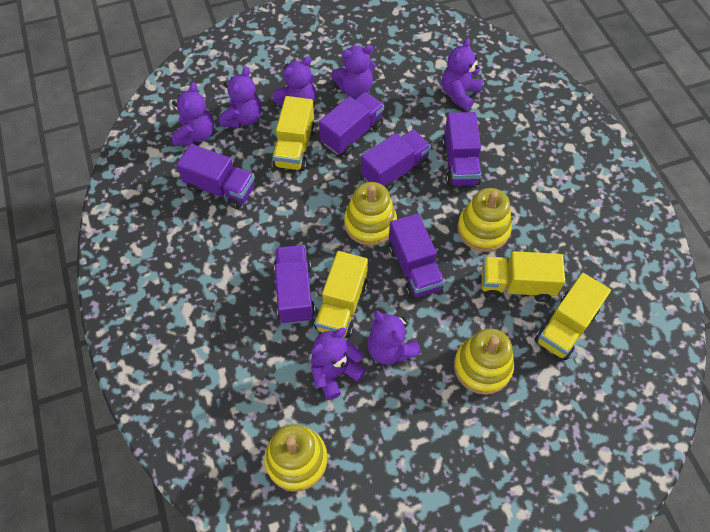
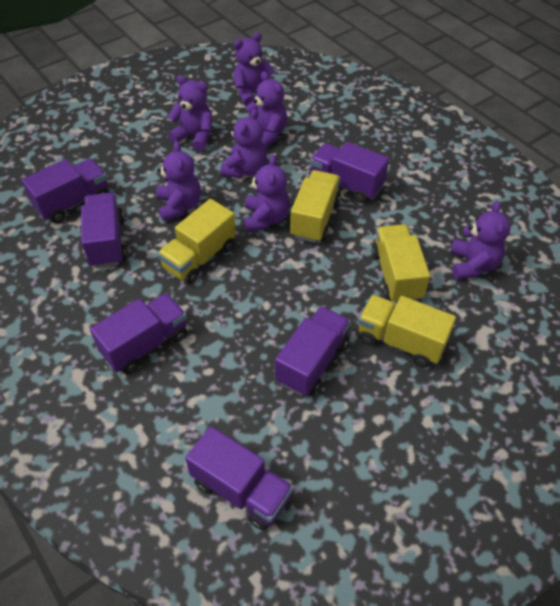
yellow stacking toy: 4 -> 0

